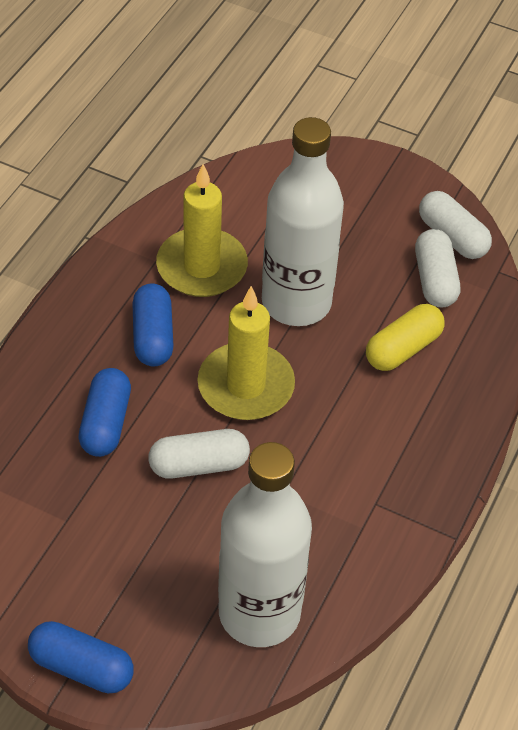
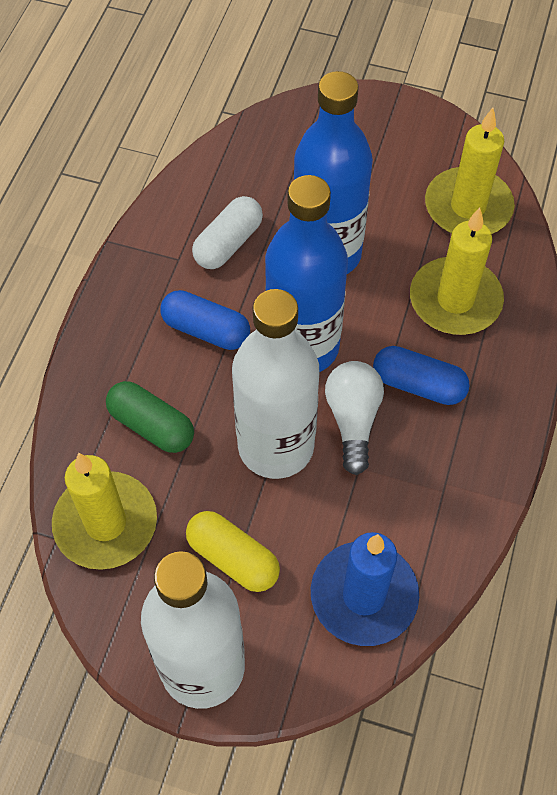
blue bottle: 0 -> 2
blue candle: 0 -> 1
blue capsule: 3 -> 2
green capsule: 0 -> 1
white capsule: 3 -> 1
white light bulb: 0 -> 1
yellow candle: 2 -> 3

